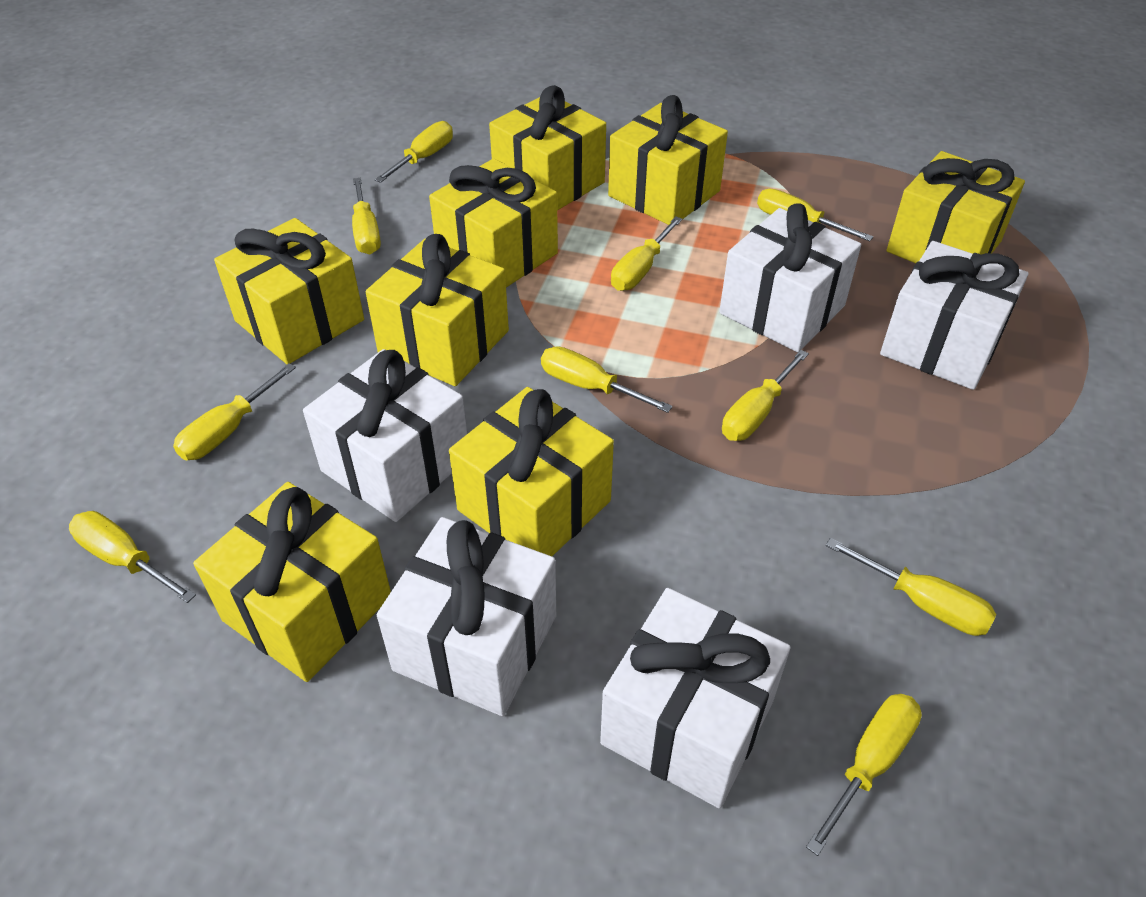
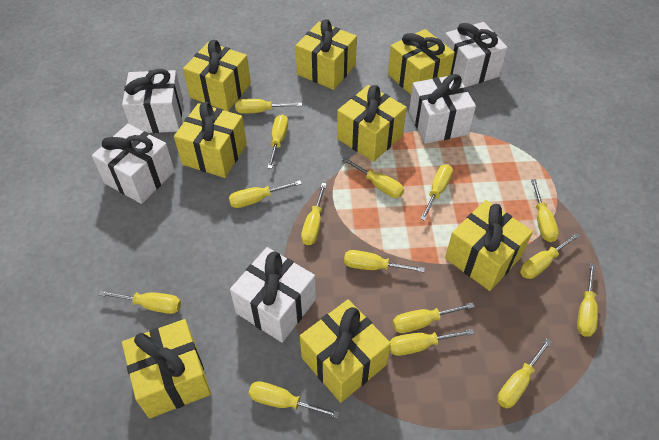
yellow screwdriver: 10 -> 15

